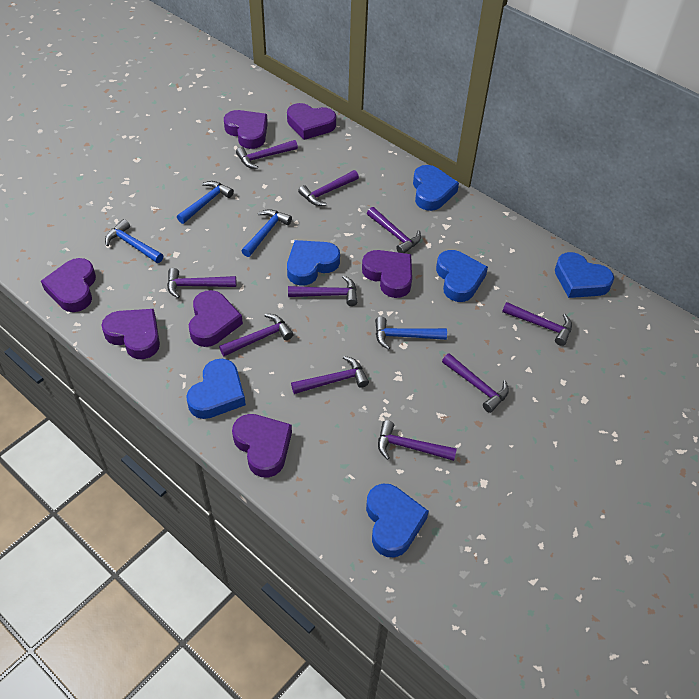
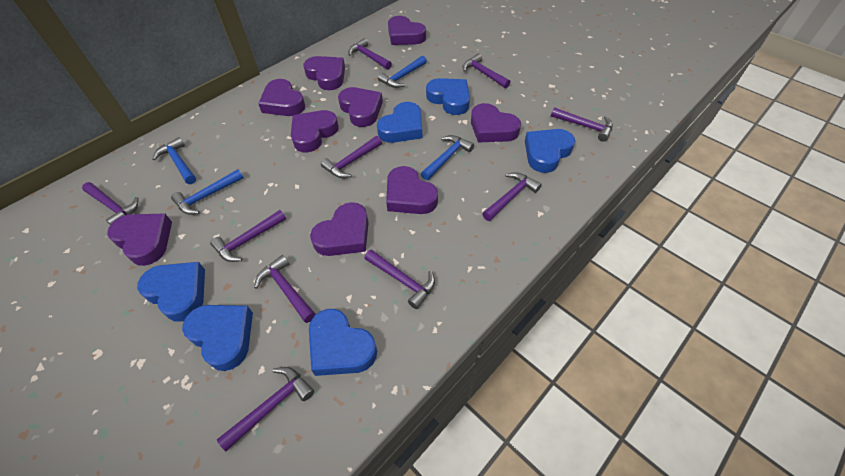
purple heart: 7 -> 9

